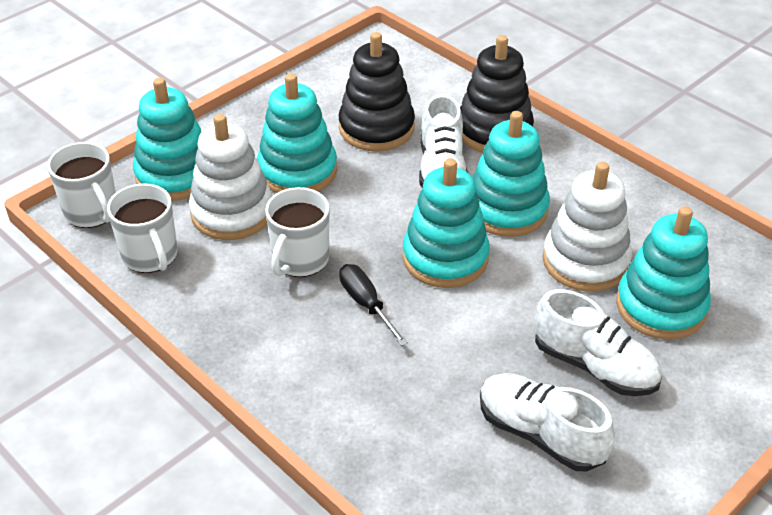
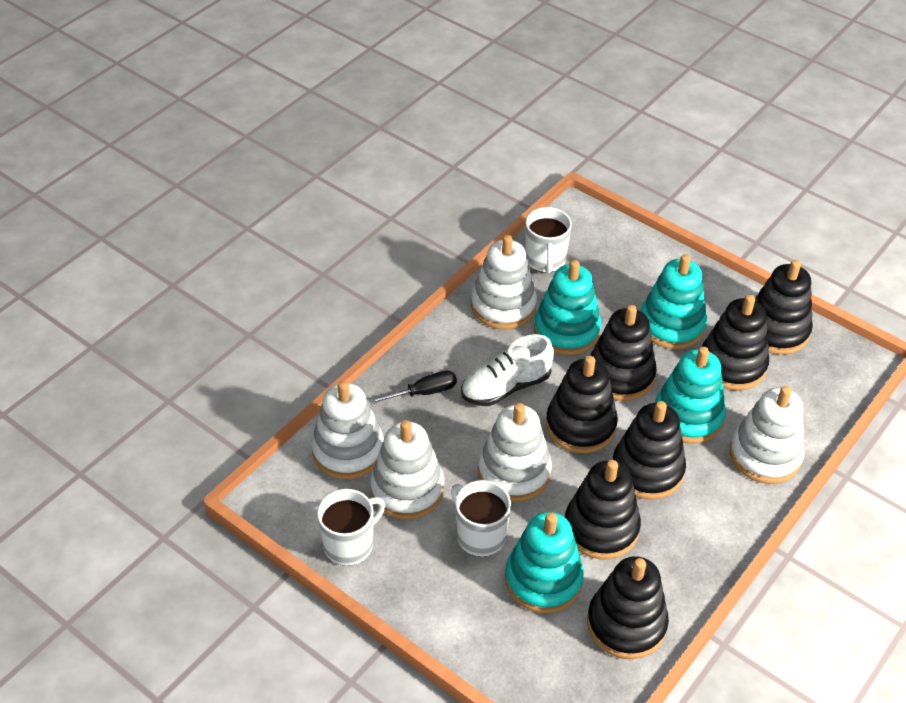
black stacking toy: 2 -> 7
turquoise stacking toy: 5 -> 4
white shoe: 3 -> 1
white stacking toy: 2 -> 5

